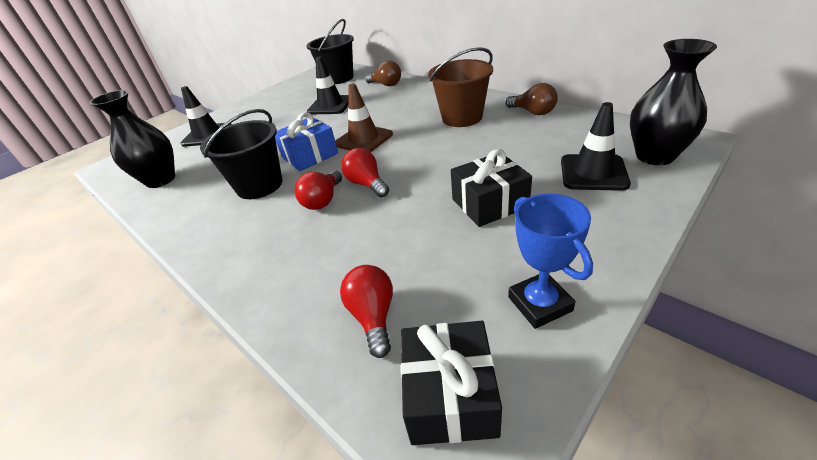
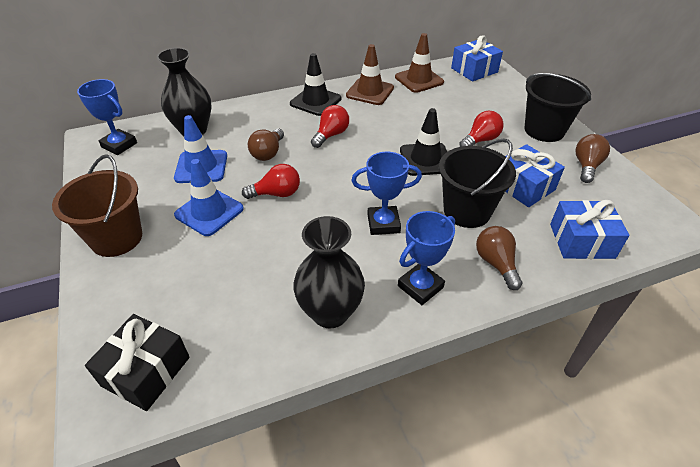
black gift: 2 -> 1
black traffic cone: 3 -> 2
blue gift: 1 -> 3
blue traffic cone: 0 -> 2
blue trophy: 1 -> 3
brown light bulb: 2 -> 3
brown traffic cone: 1 -> 2

